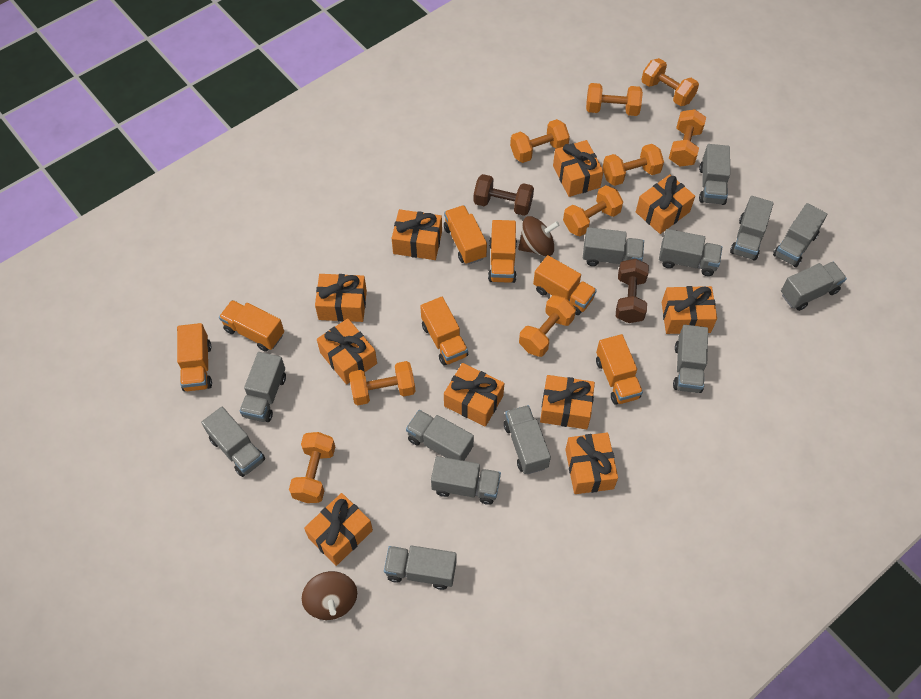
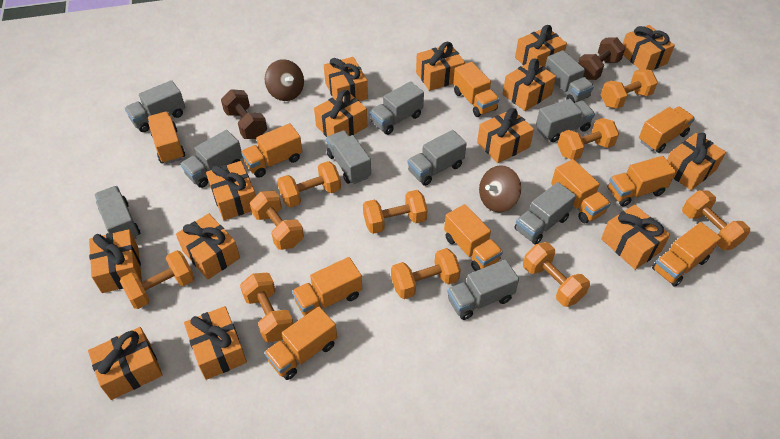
grey truck: 13 -> 10
orange dumbbell: 9 -> 10
orange gift: 10 -> 14
orange truck: 7 -> 10

